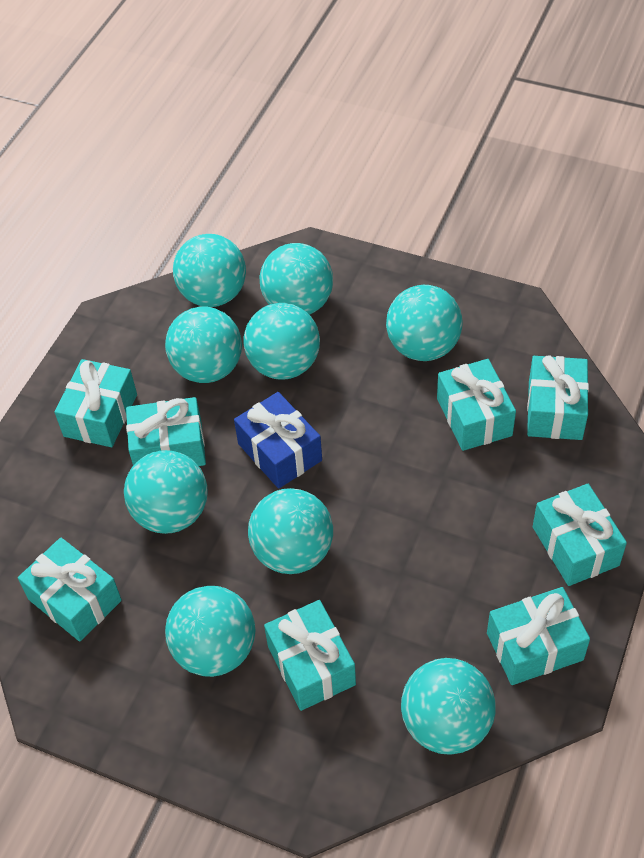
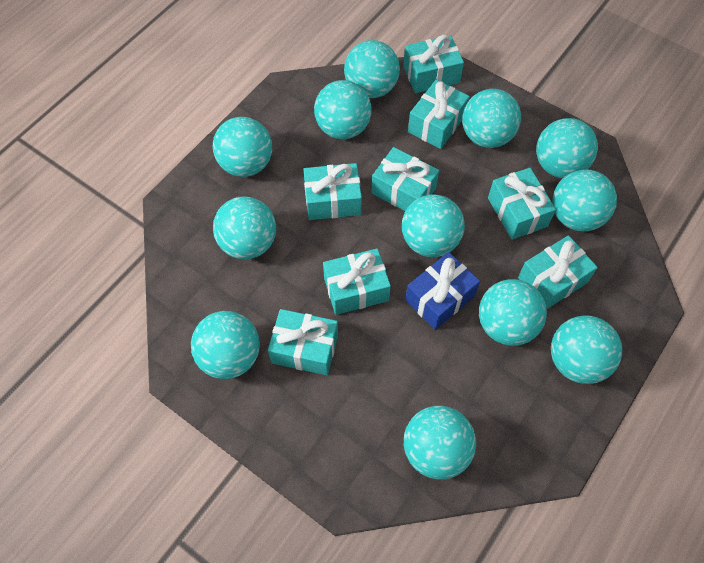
turquoise ball: 9 -> 12

